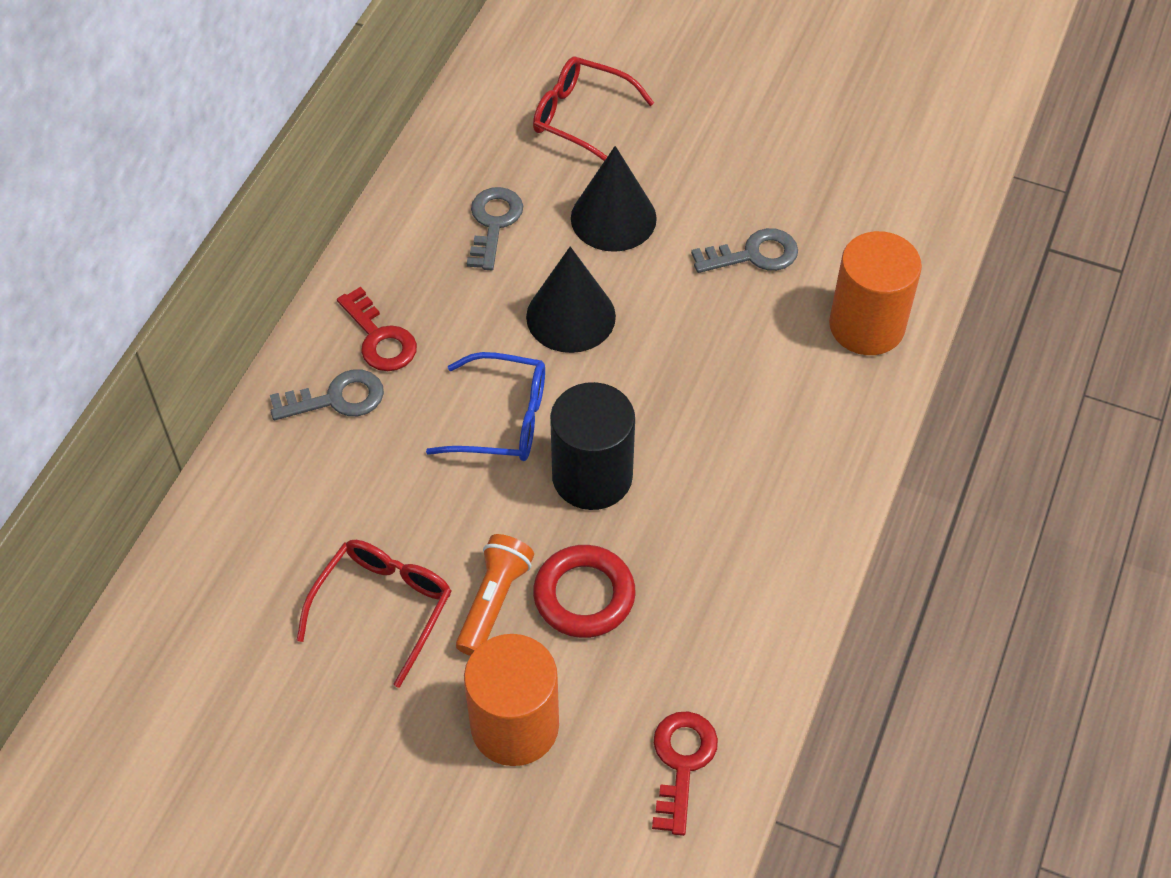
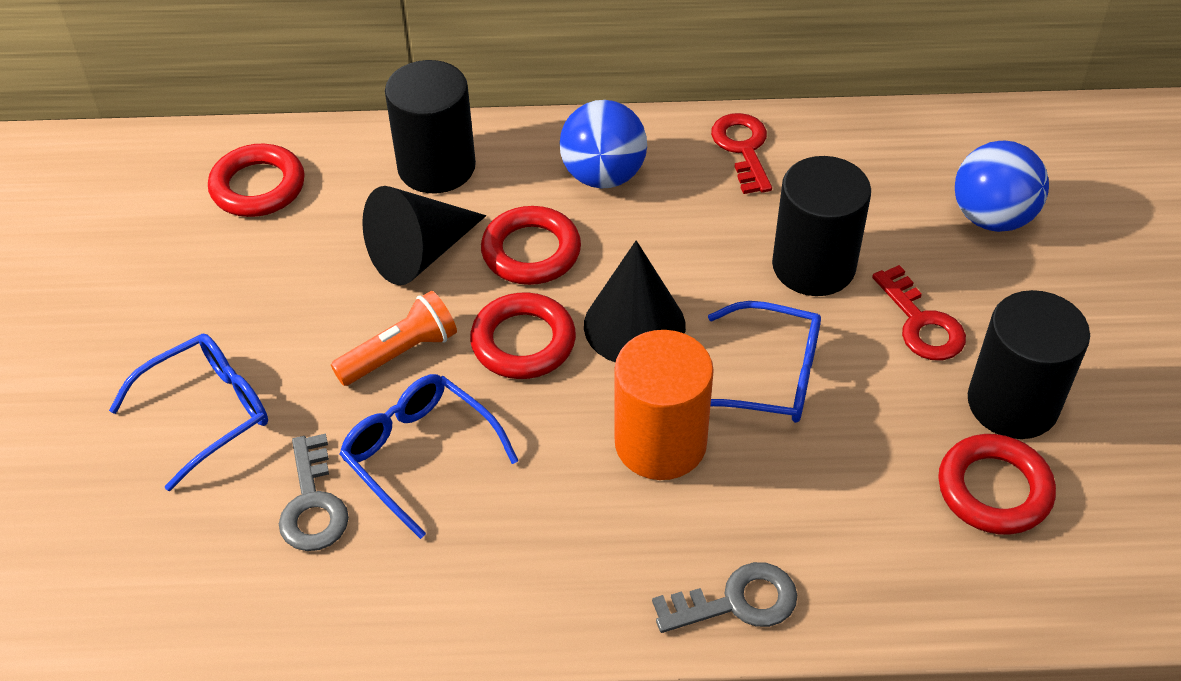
black cylinder: 1 -> 3
blue ball: 0 -> 2
blue glasses: 1 -> 3
grey key: 3 -> 2
orange cylinder: 2 -> 1
red glasses: 2 -> 0
red ring: 1 -> 4

